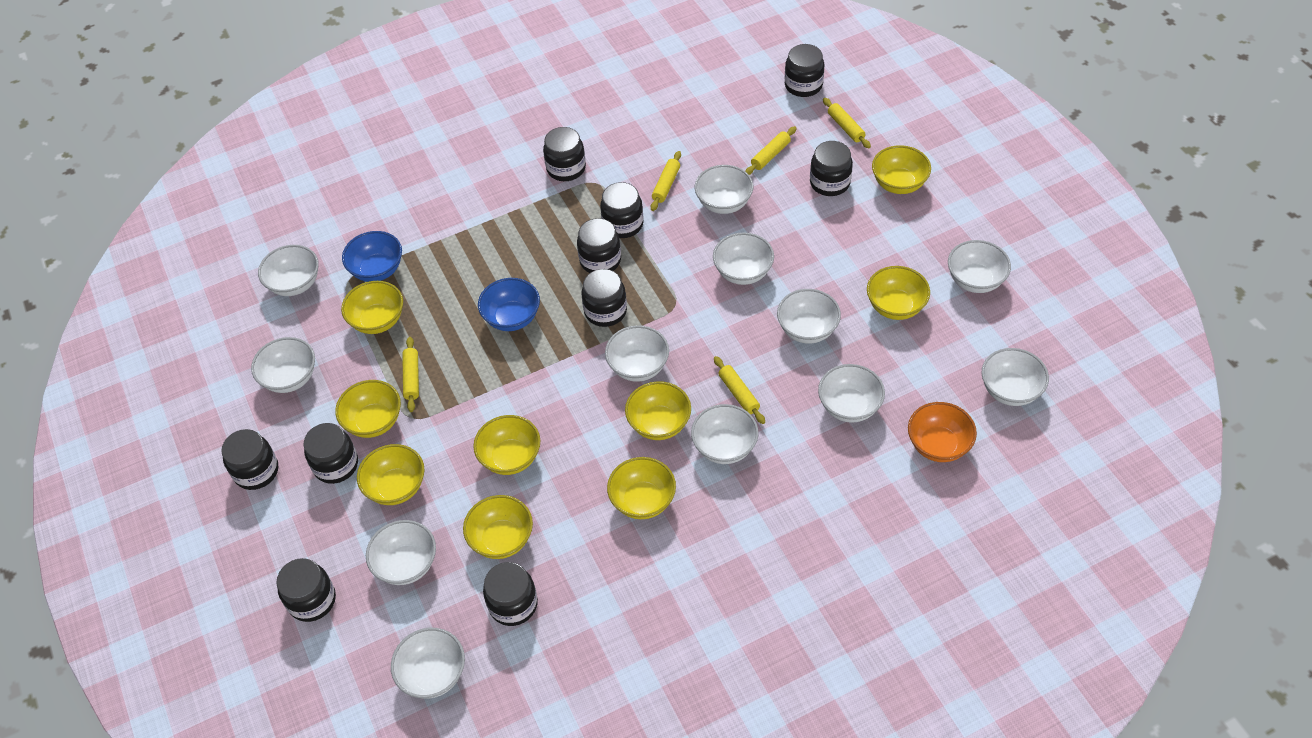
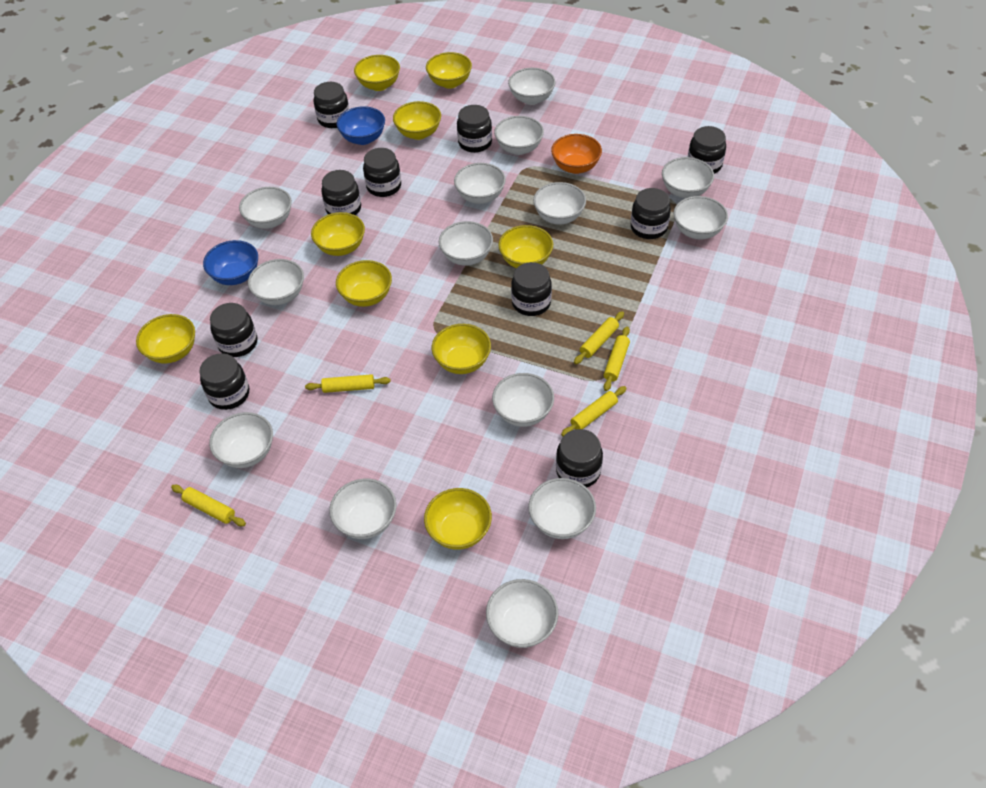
white bowl: 12 -> 14

